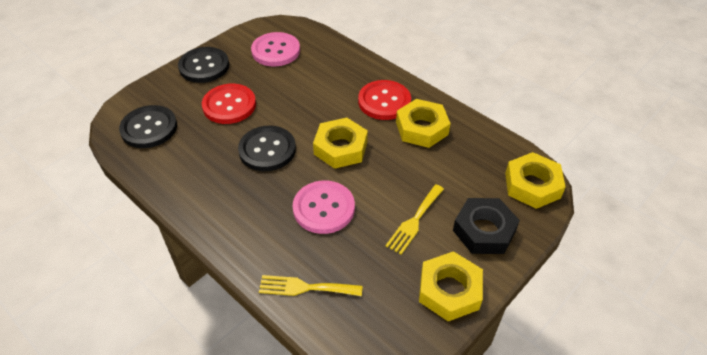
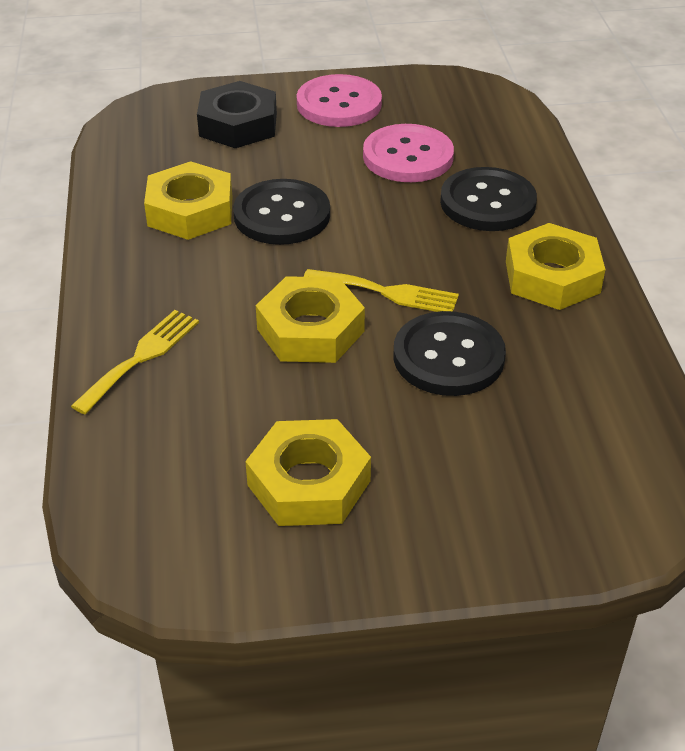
red button: 2 -> 0

